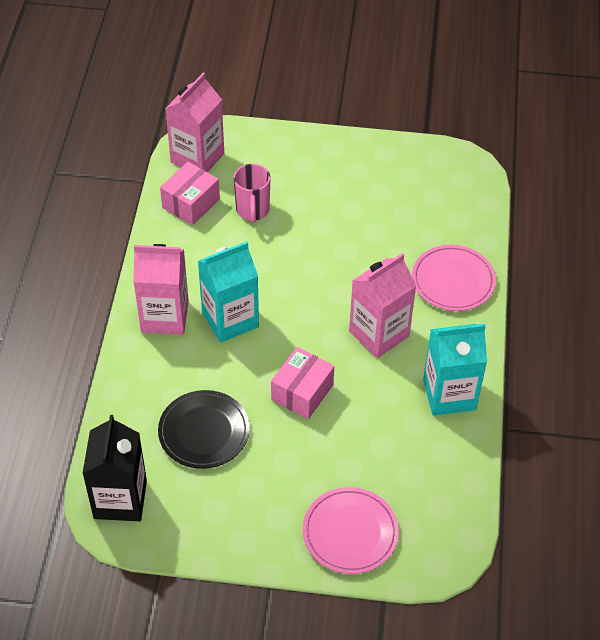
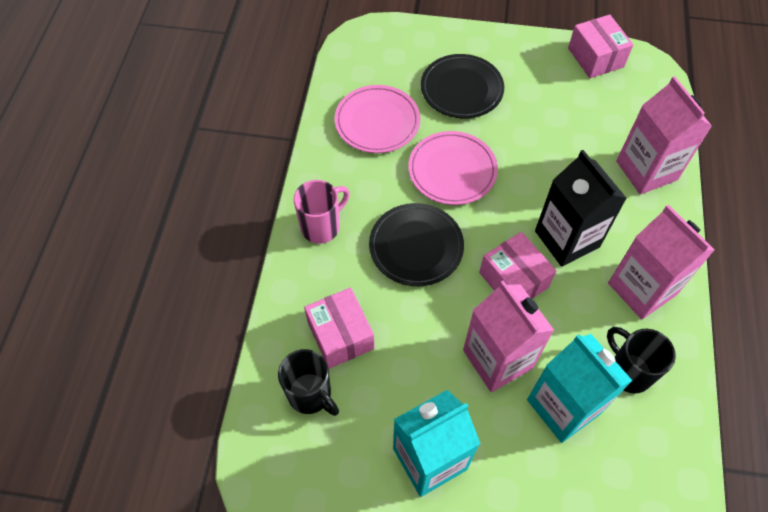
black mug: 0 -> 2
black plate: 1 -> 2
pink box: 2 -> 3

